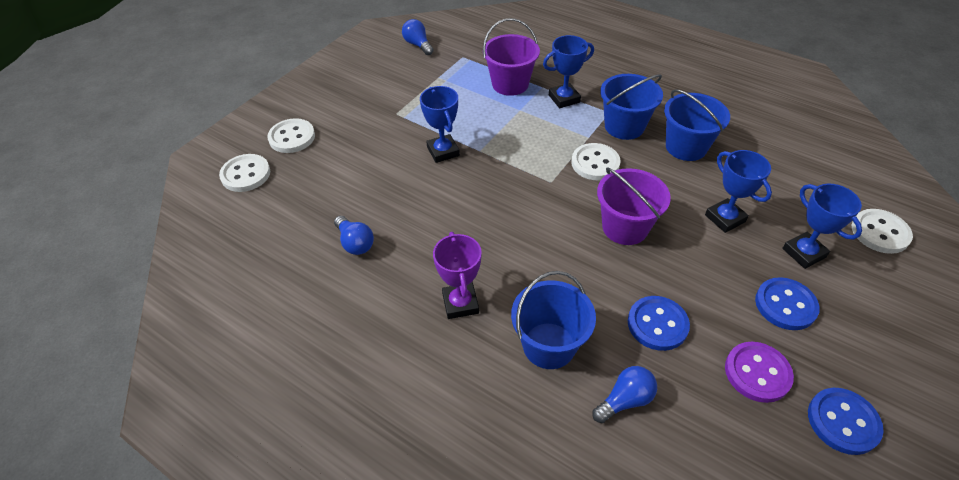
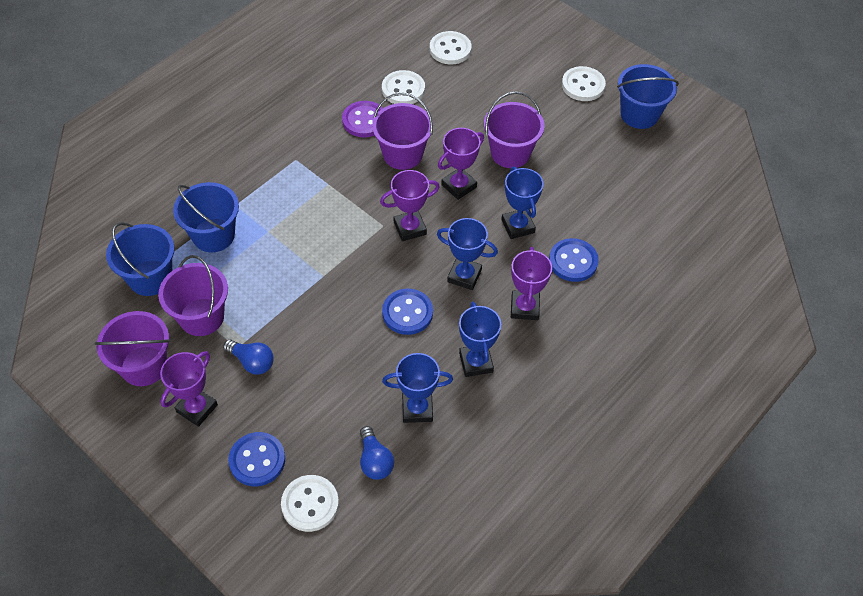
blue light bulb: 3 -> 2
purple bucket: 2 -> 4
purple trophy: 1 -> 4

